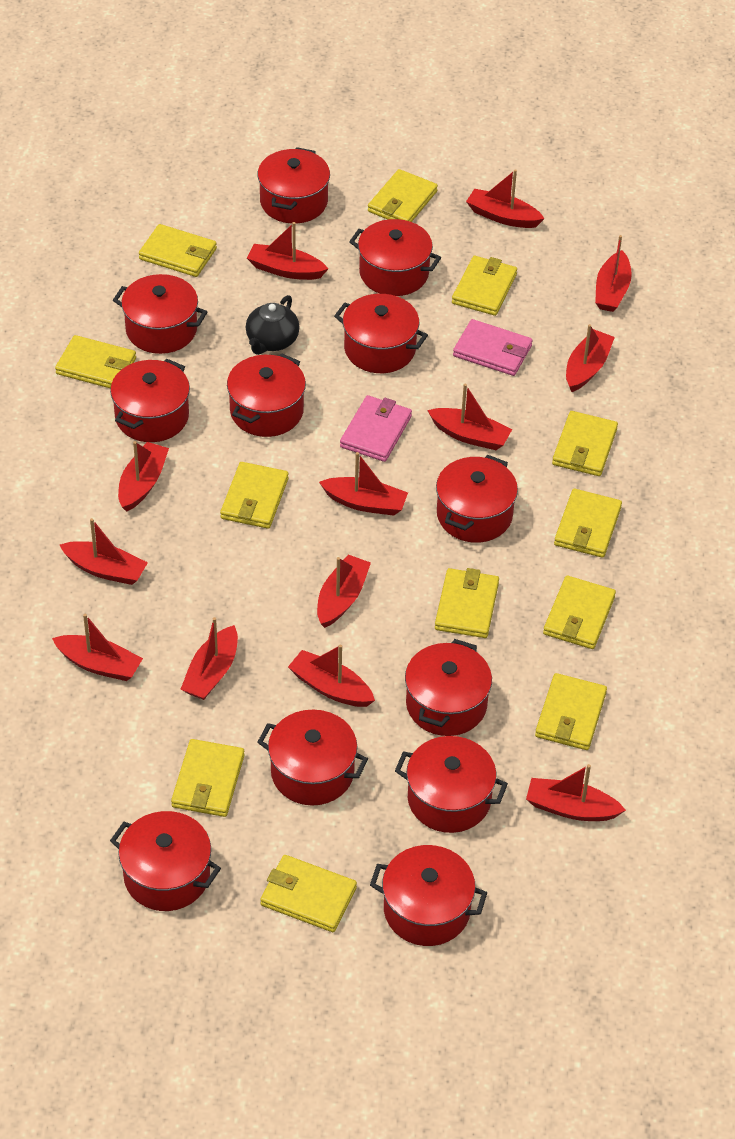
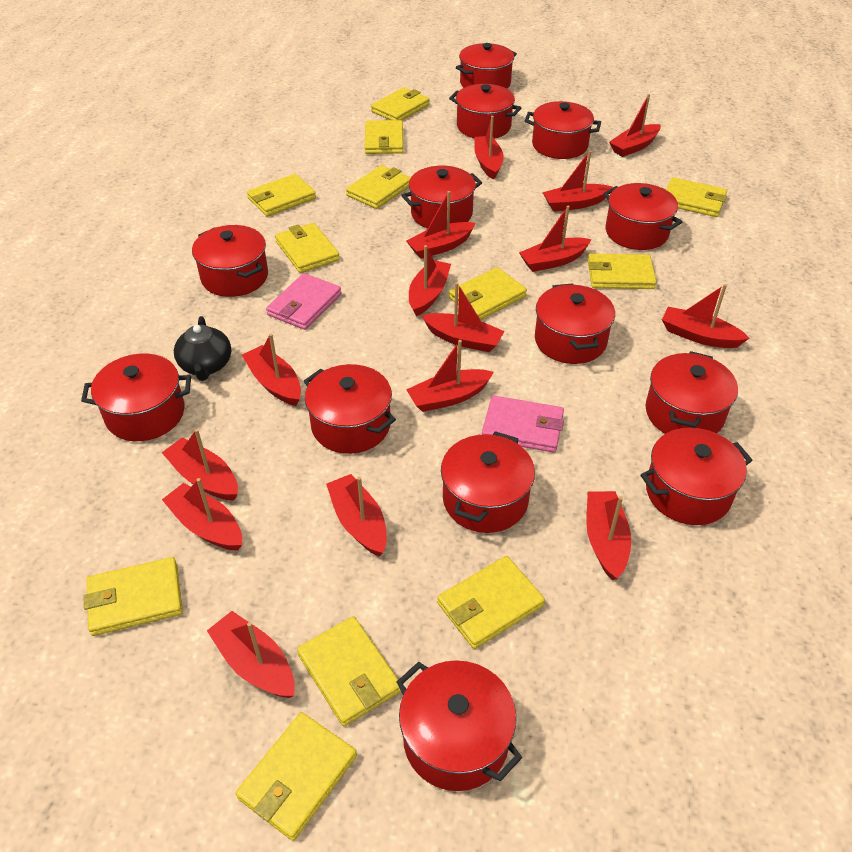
red boat: 13 -> 15
red pot: 12 -> 13

